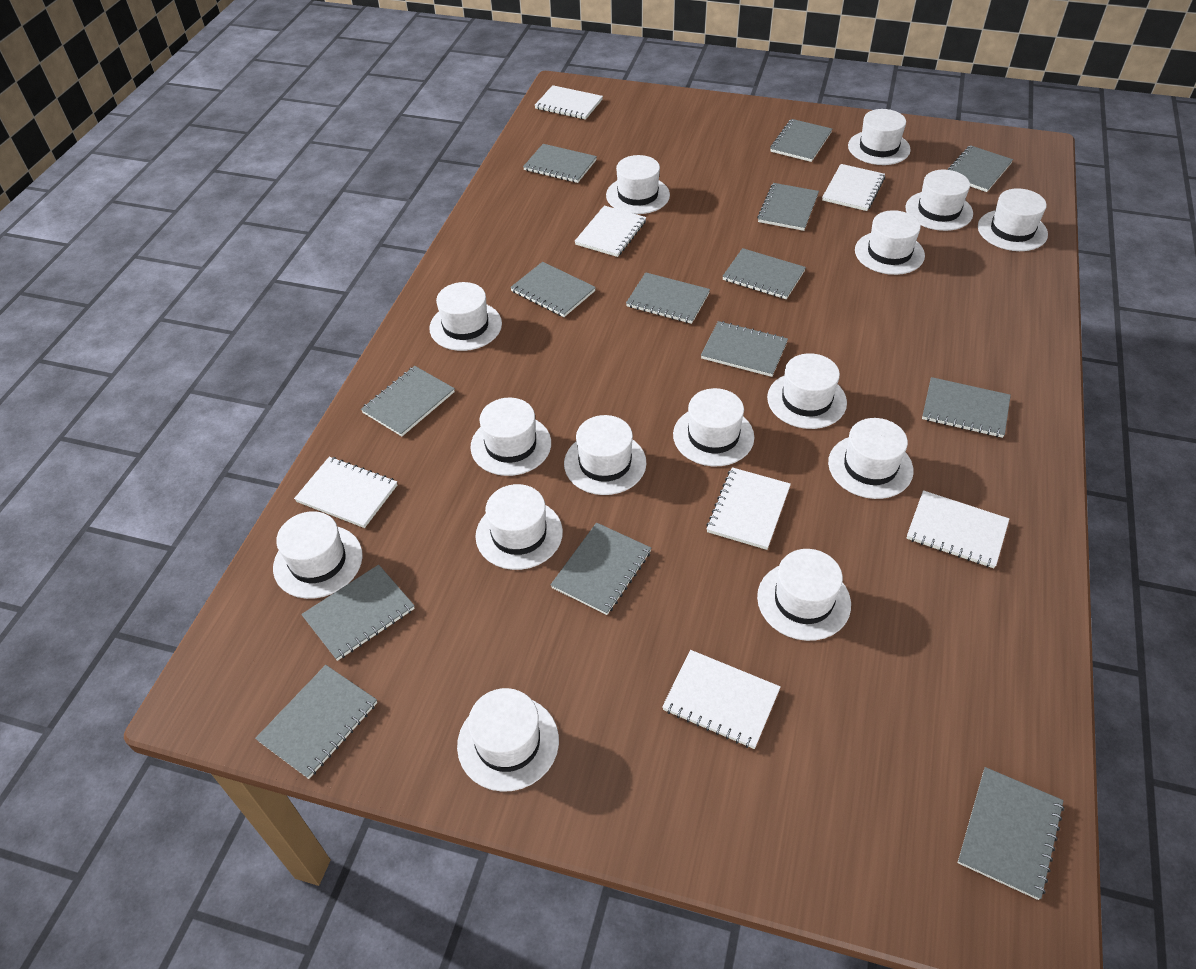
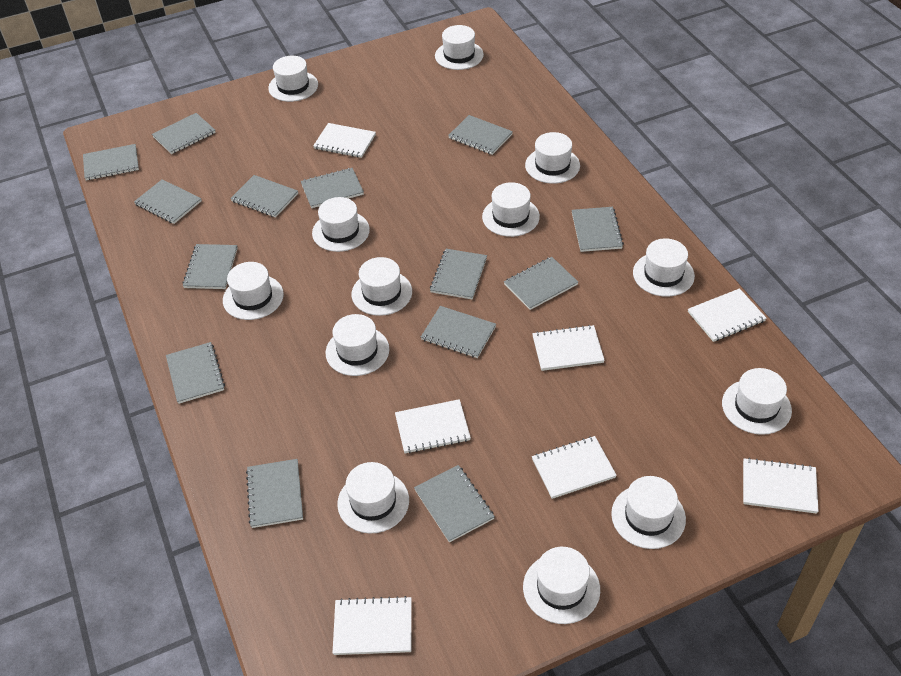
white hat: 15 -> 13

